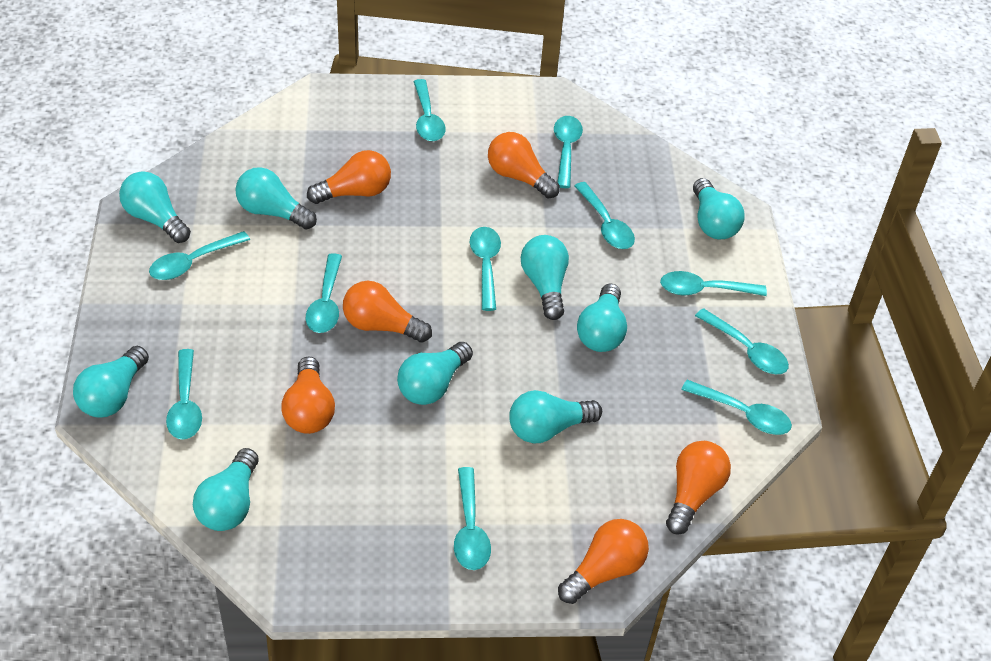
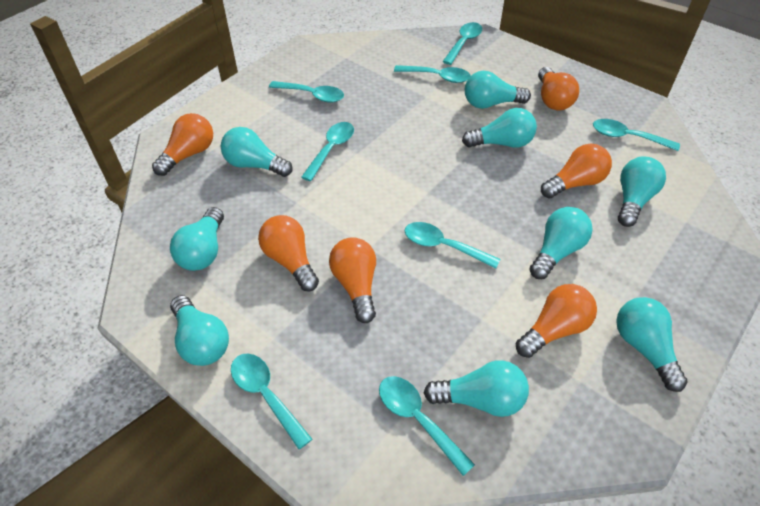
turquoise spoon: 11 -> 8

